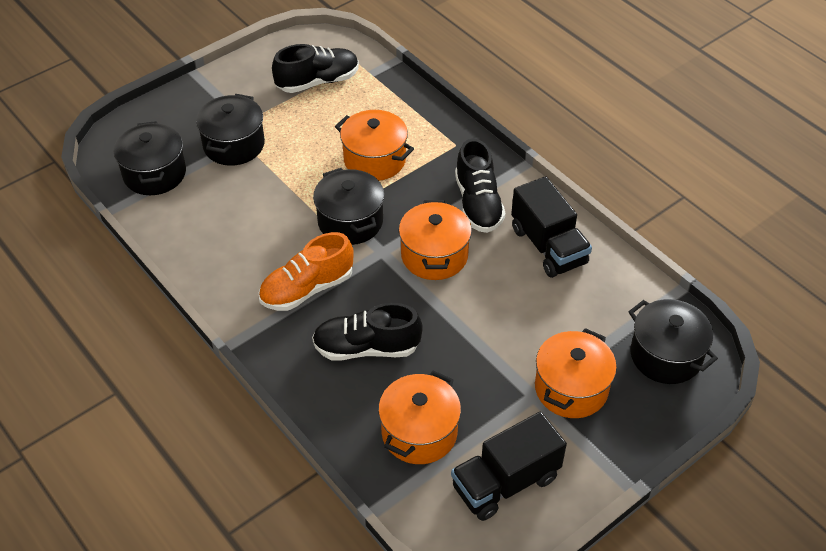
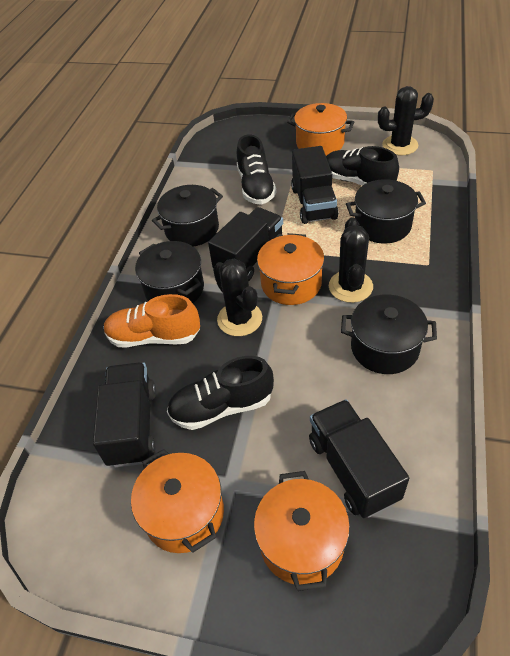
black cactus: 0 -> 3
black truck: 2 -> 4

